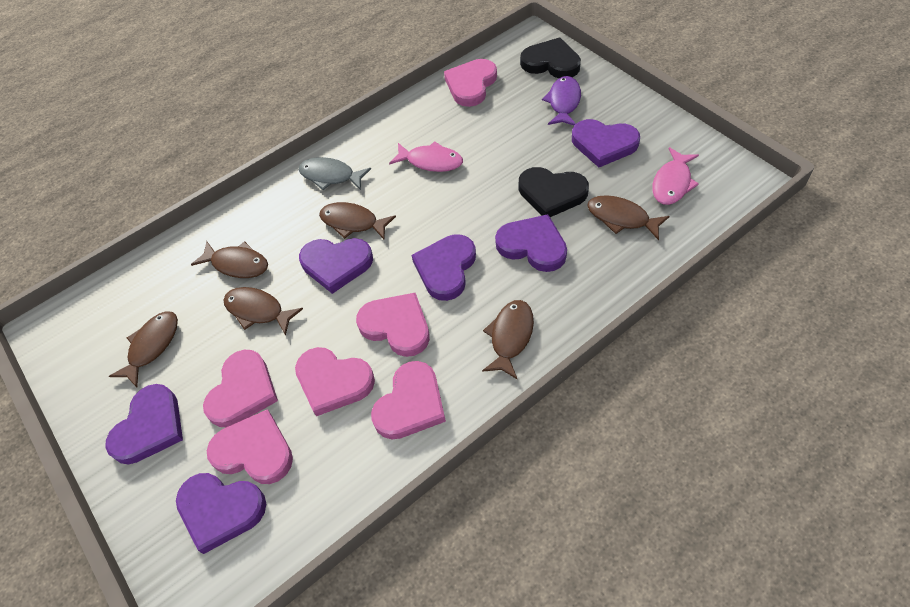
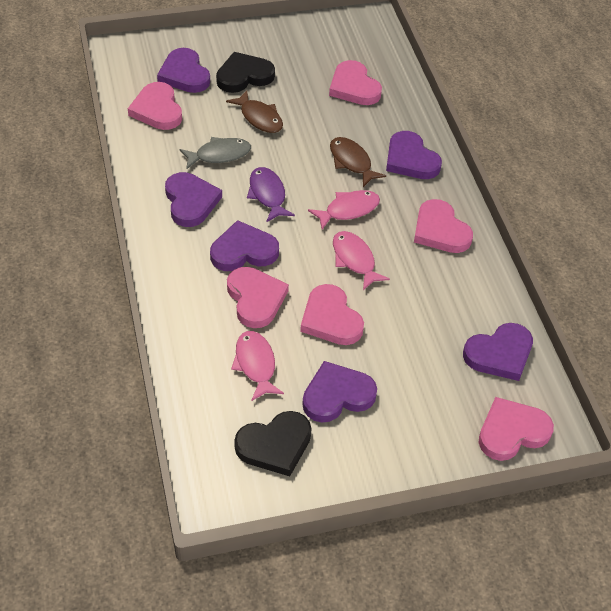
brown fish: 6 -> 2
pink fish: 2 -> 3

